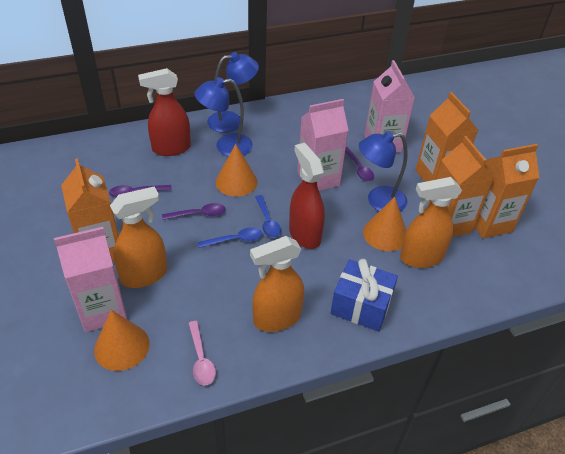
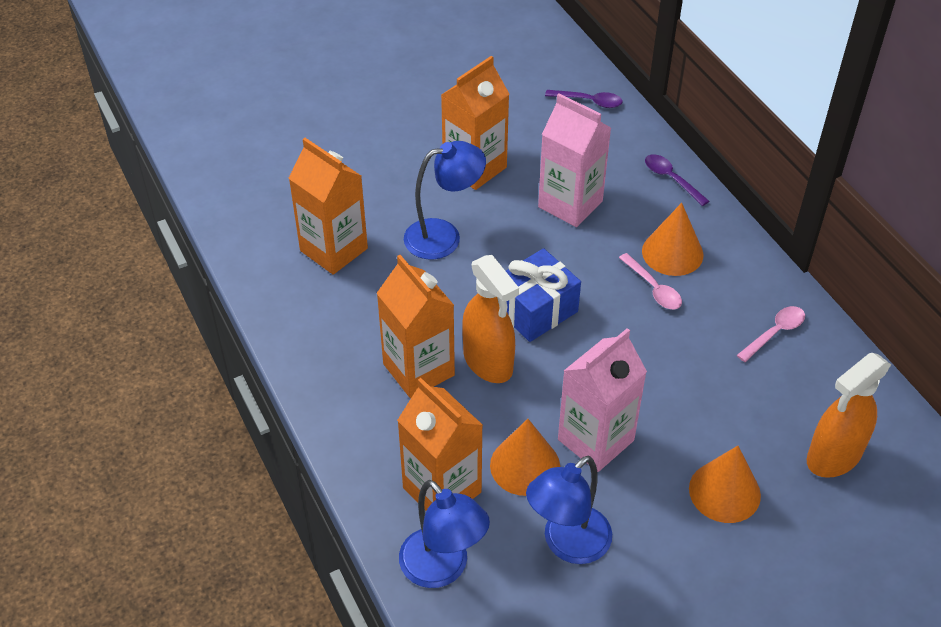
blue spoon: 2 -> 0
orange spray bottle: 3 -> 2
pink carton: 3 -> 2
pink spoon: 1 -> 2
purple spoon: 3 -> 2
red spray bottle: 2 -> 0

